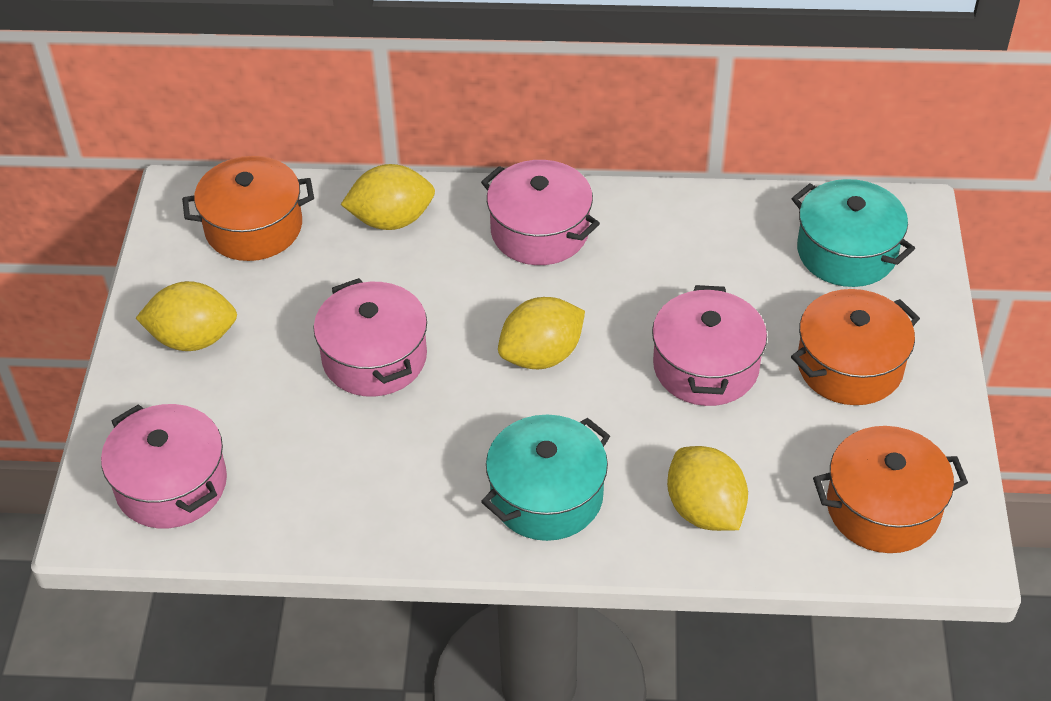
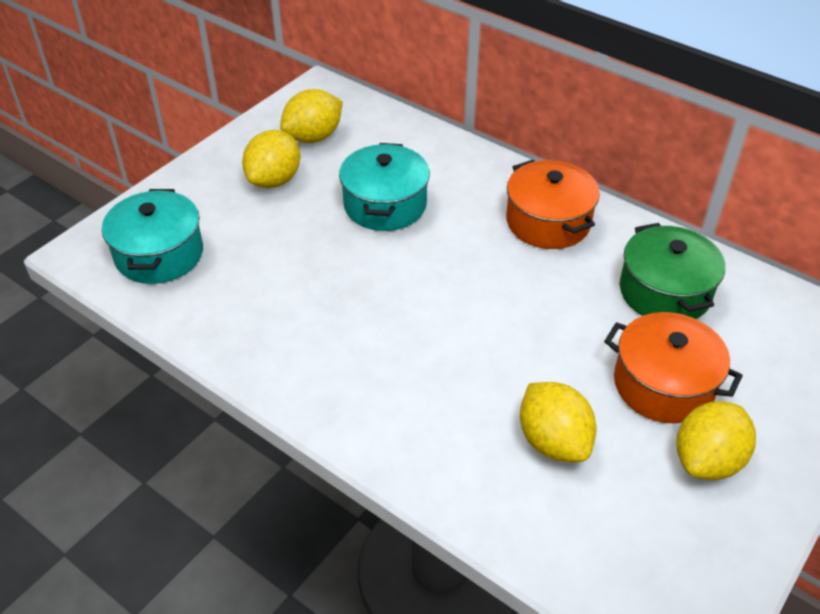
green pot: 0 -> 1
orange pot: 3 -> 2
pink pot: 4 -> 0

